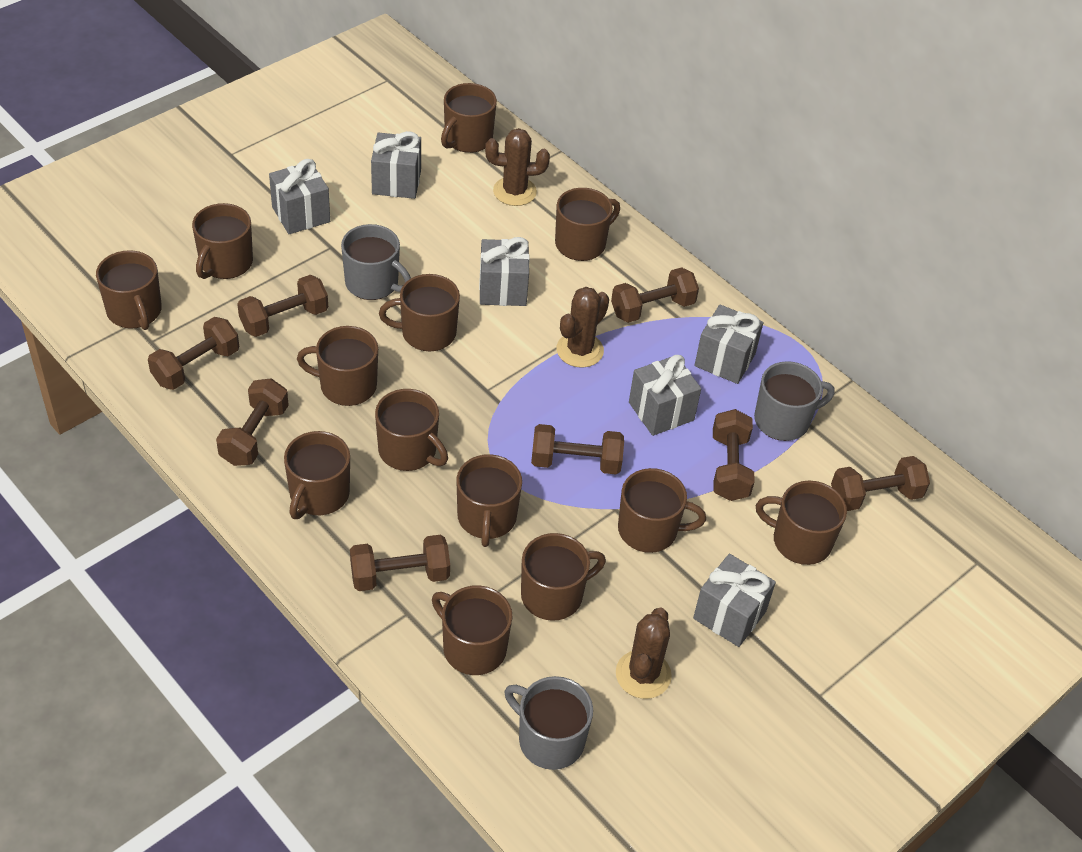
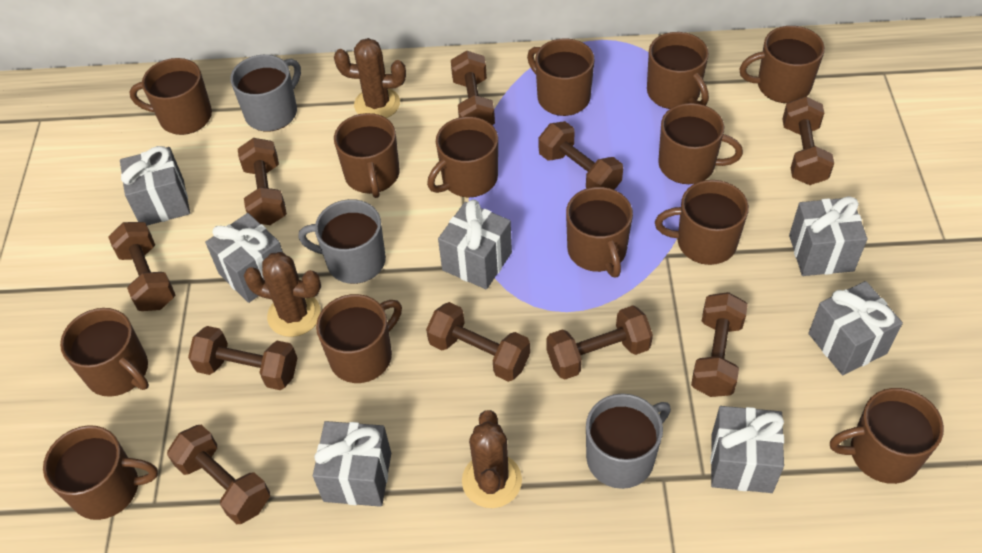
brown dumbbell: 8 -> 10
grey gift: 6 -> 7

